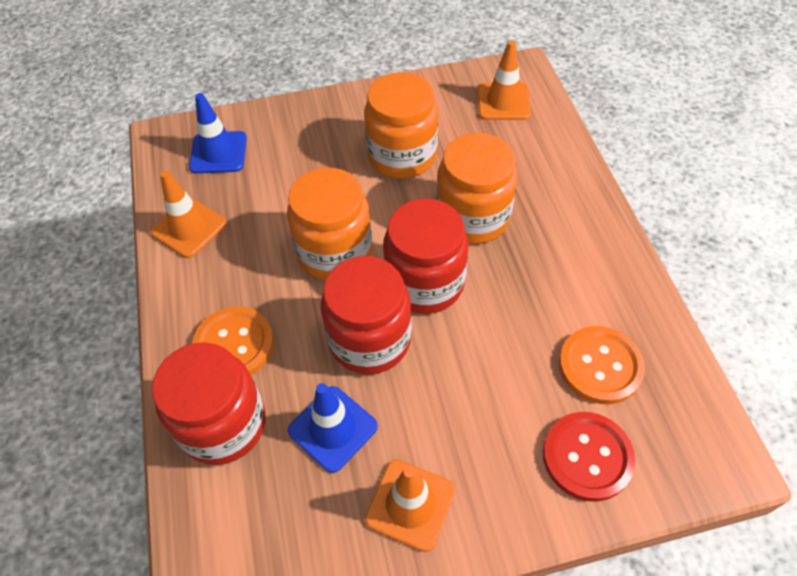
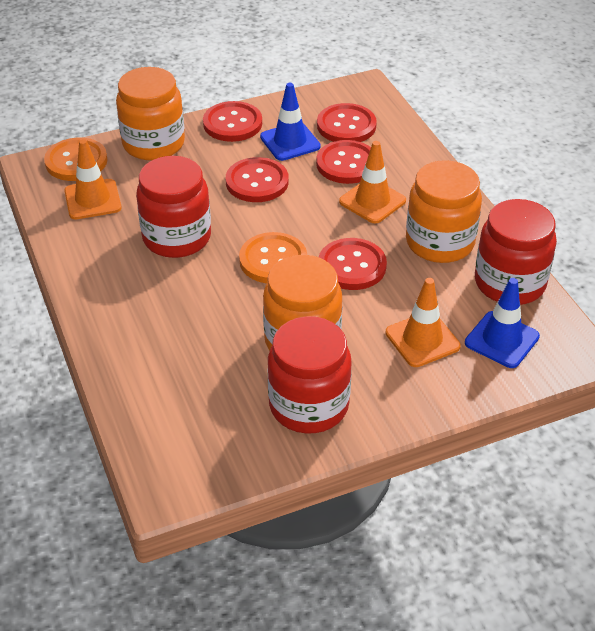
red button: 1 -> 5

